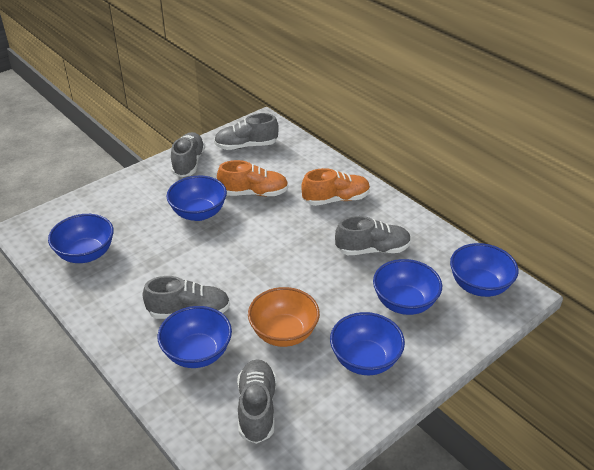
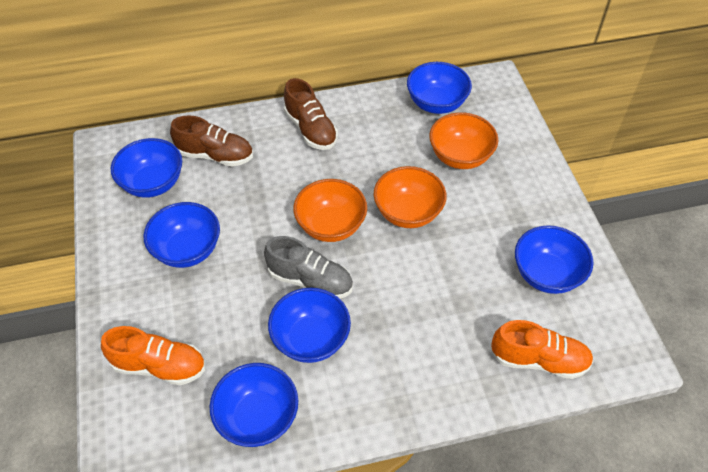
brown shoe: 0 -> 2
grey shoe: 5 -> 1
orange bowl: 1 -> 3

